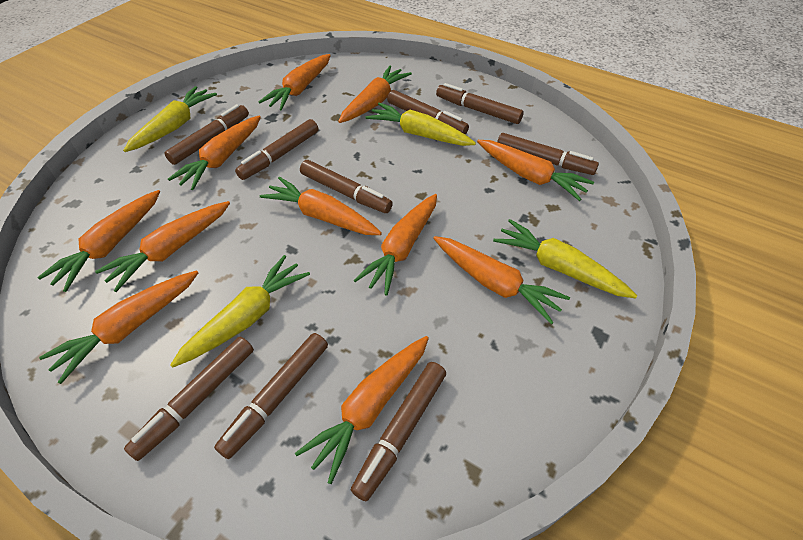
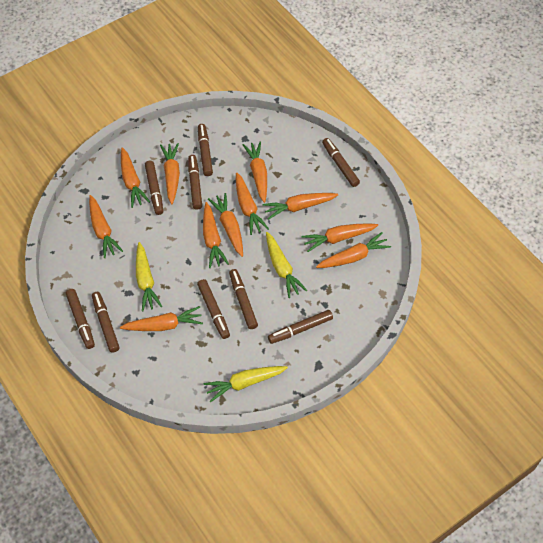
yellow carrot: 4 -> 3

